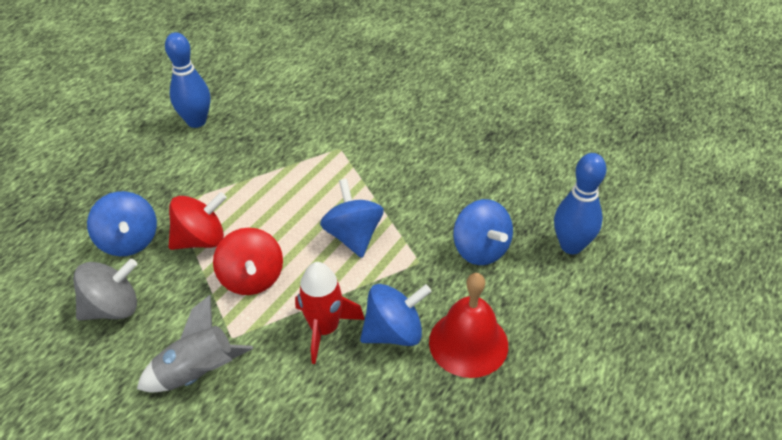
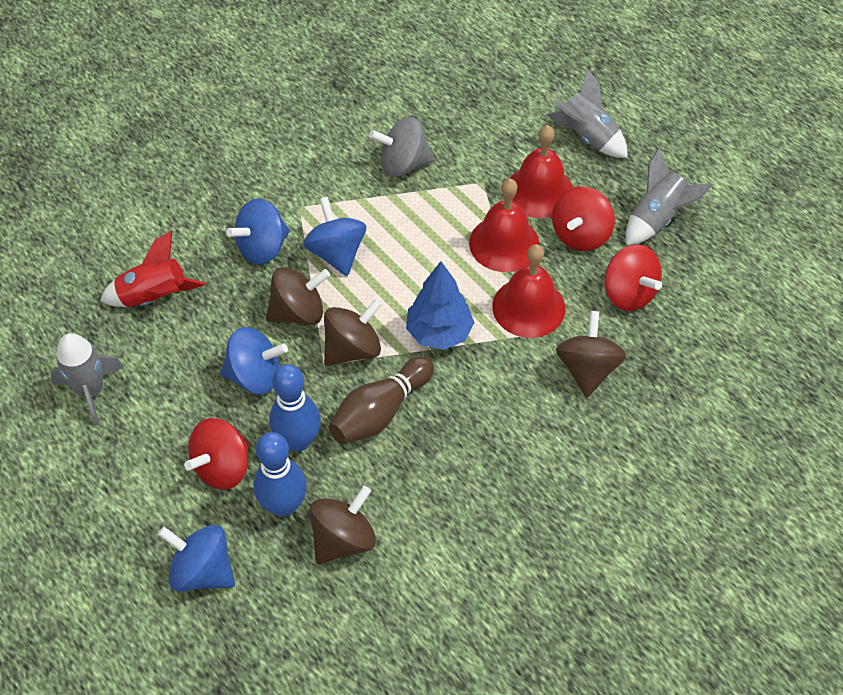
blue tree: 0 -> 1
brown bowling pin: 0 -> 1
brown spinning top: 0 -> 4
grey rocket: 1 -> 3
red bell: 1 -> 3
red spinning top: 2 -> 3

